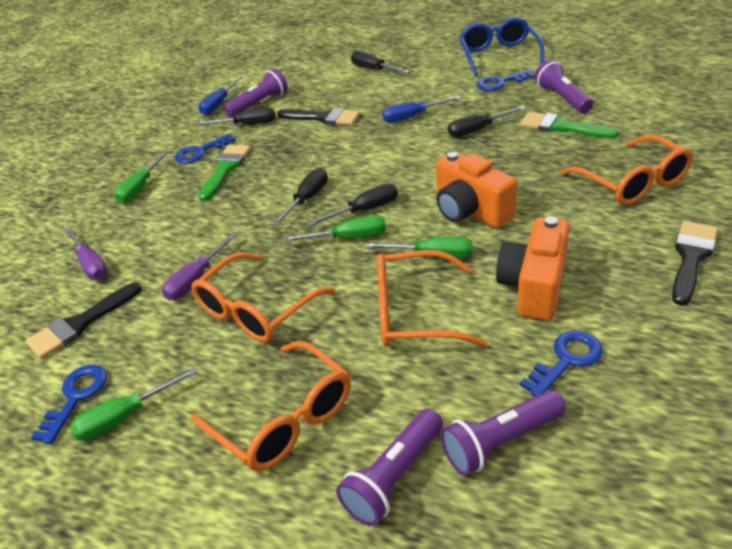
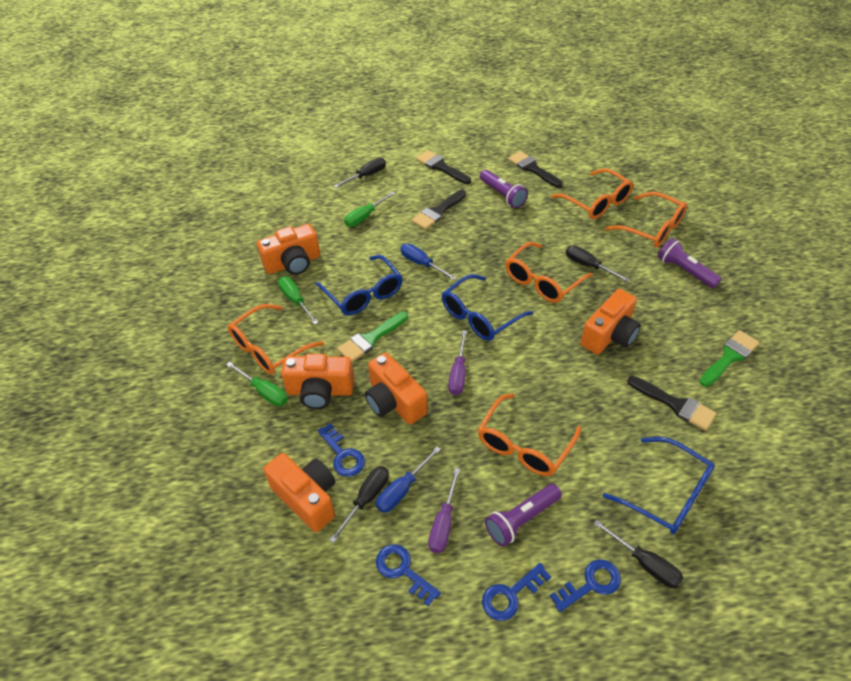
black brush: 3 -> 4
black screwdriver: 5 -> 4
blue glasses: 1 -> 3
green screwdriver: 4 -> 3
orange camera: 2 -> 5
orange glasses: 4 -> 5
purple flashlight: 4 -> 3

